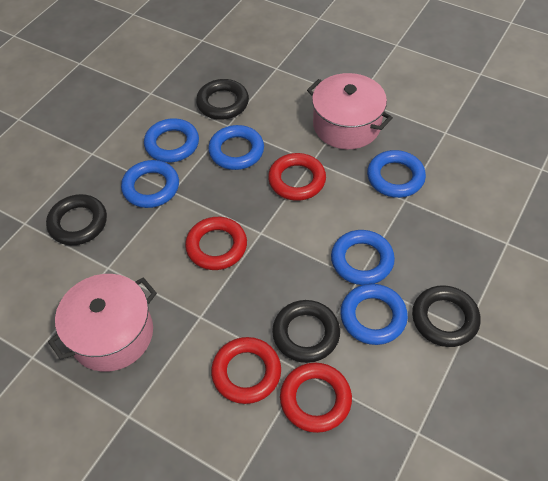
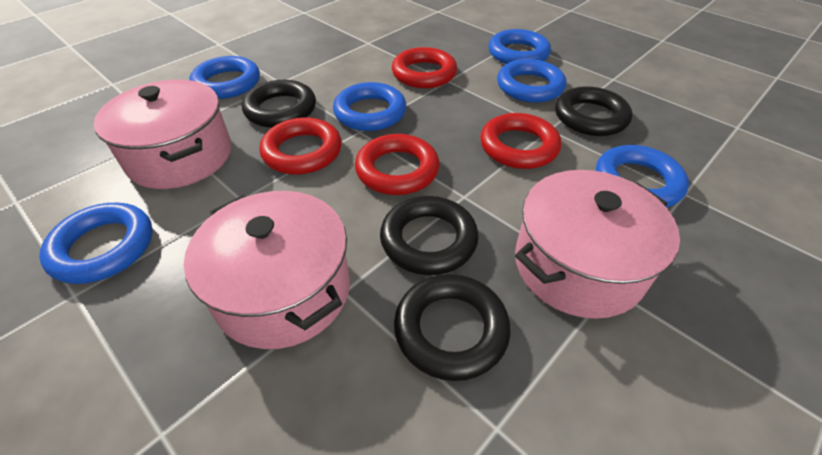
pink pot: 2 -> 3

